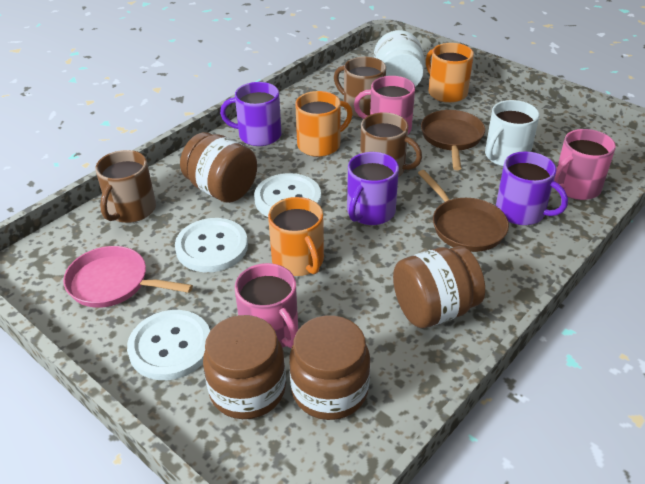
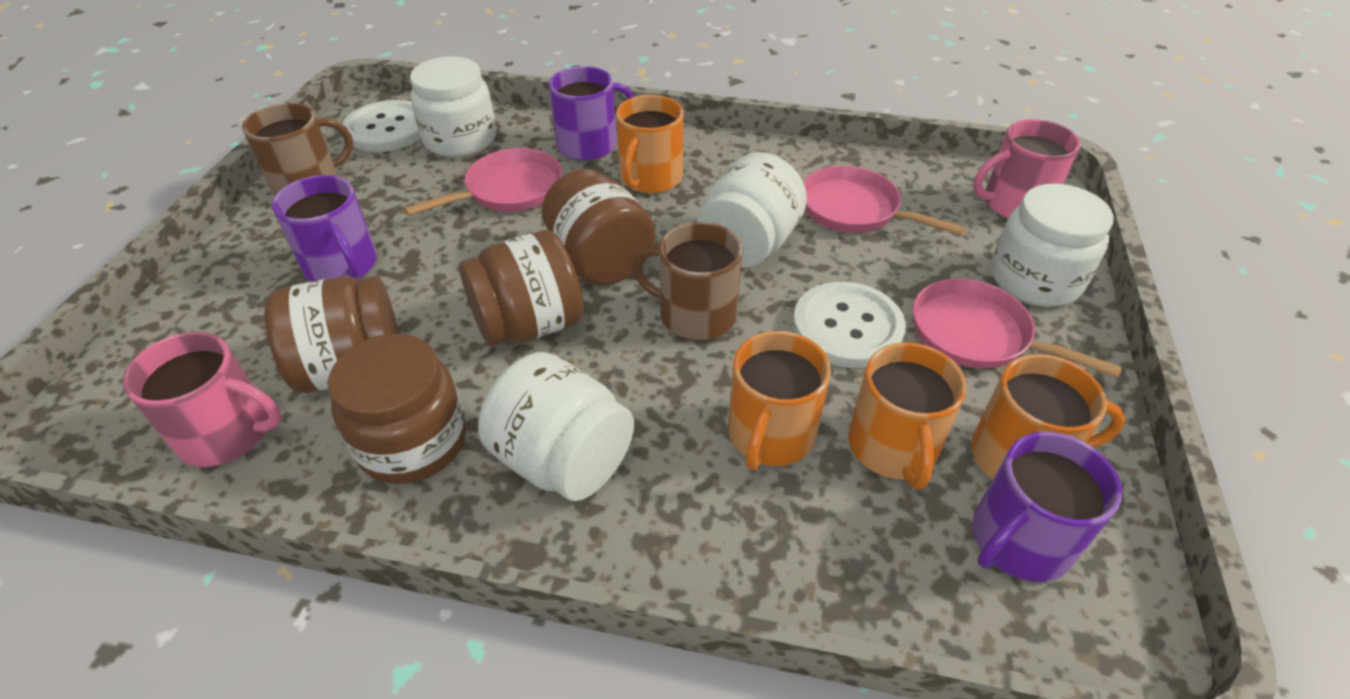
brown mug: 3 -> 2
brown pan: 2 -> 0
orange mug: 3 -> 4
pink mug: 3 -> 2
pink pan: 1 -> 3
white button: 3 -> 2
white jar: 1 -> 4
white mug: 1 -> 0

